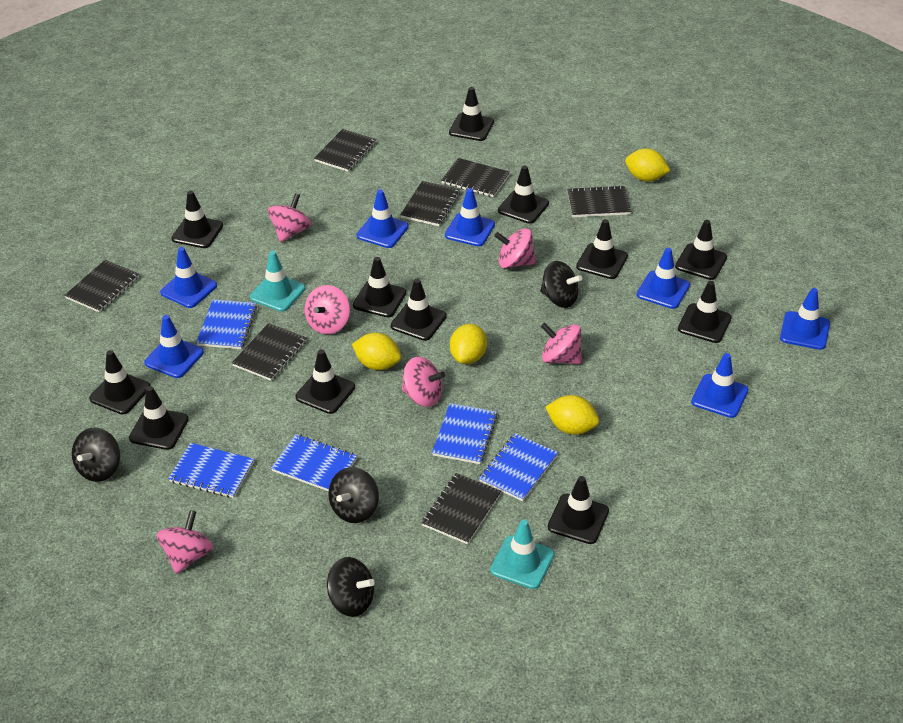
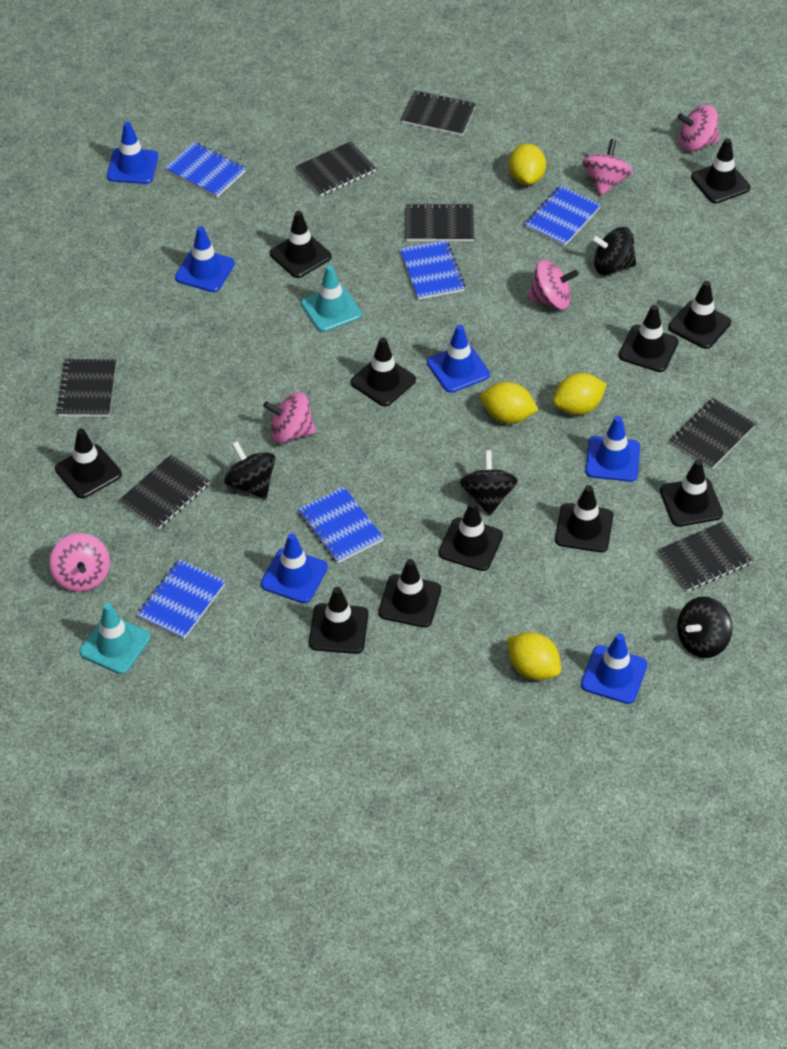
black traffic cone: 12 -> 11
blue traffic cone: 7 -> 6
pink spinning top: 6 -> 5

